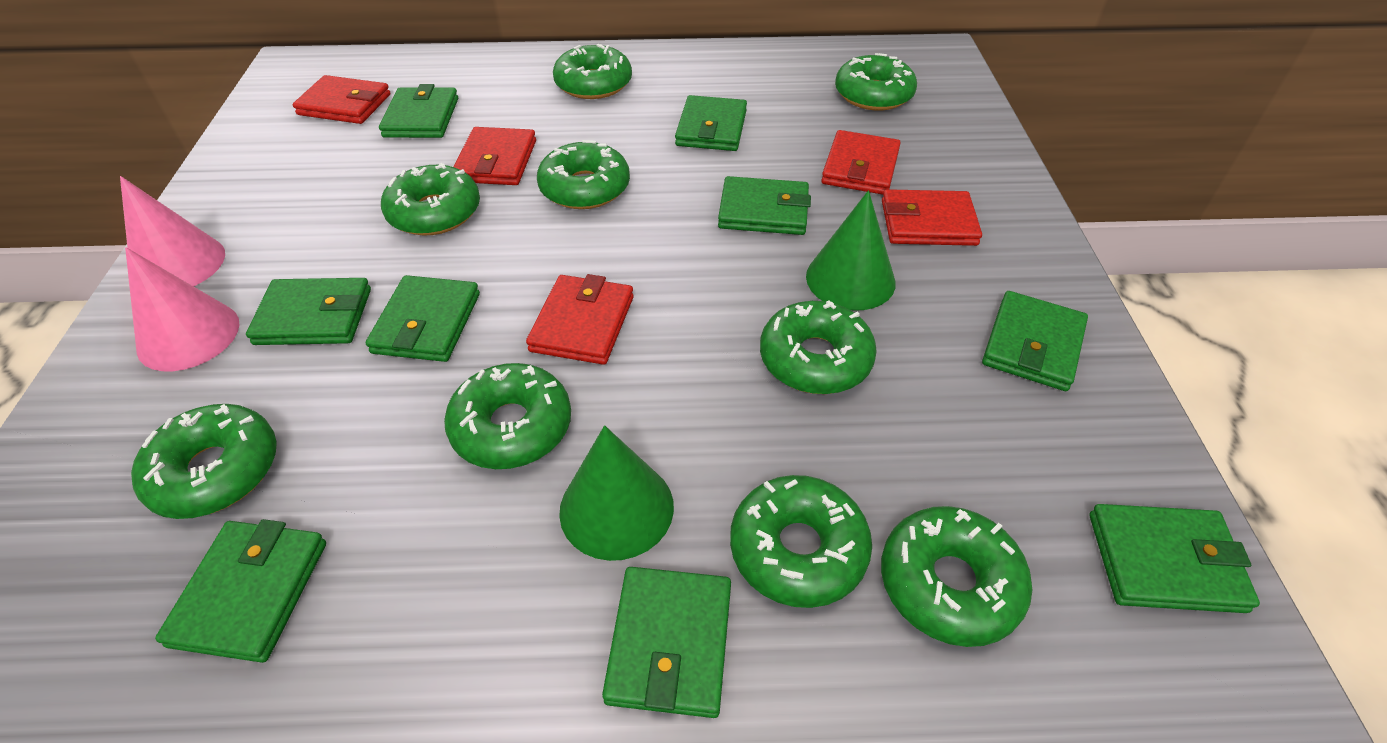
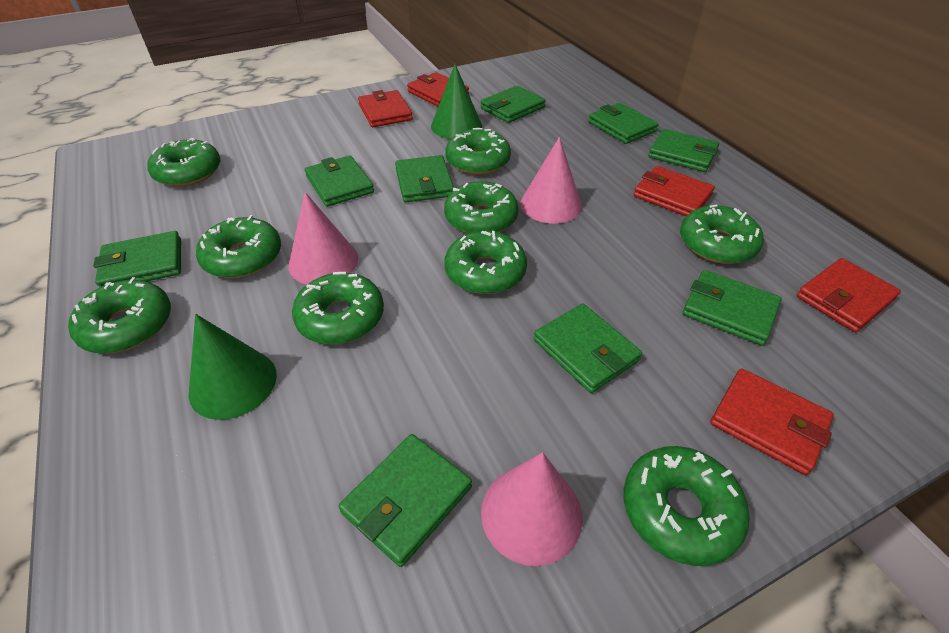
pink cone: 2 -> 3

